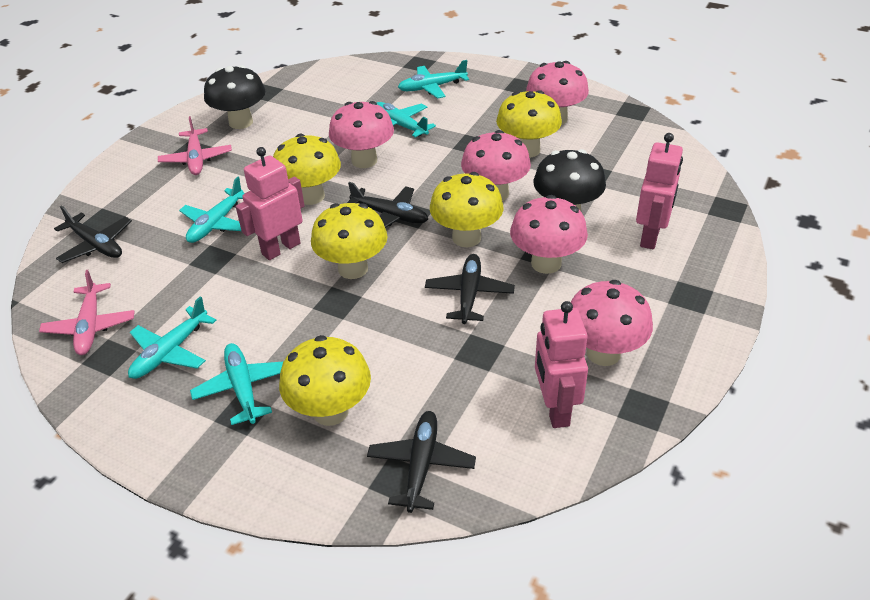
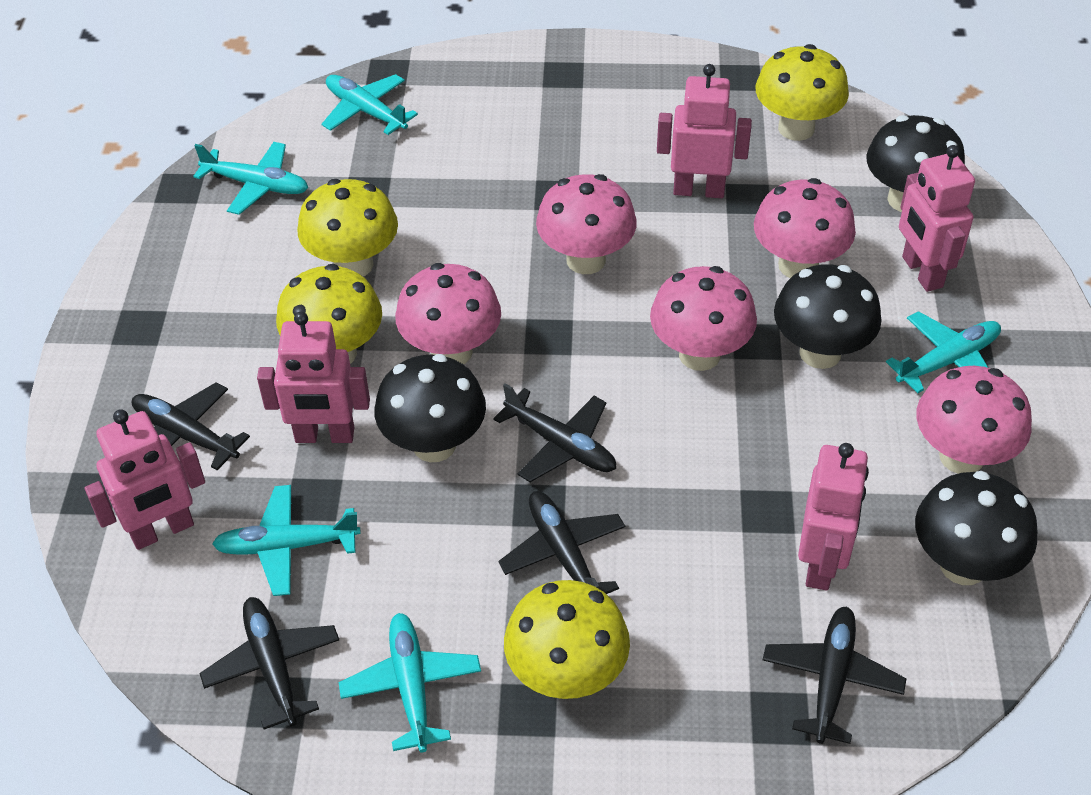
black mushroom: 2 -> 4
black plane: 4 -> 5
pink plane: 2 -> 0
pink robot: 3 -> 5
yellow mushroom: 5 -> 4

